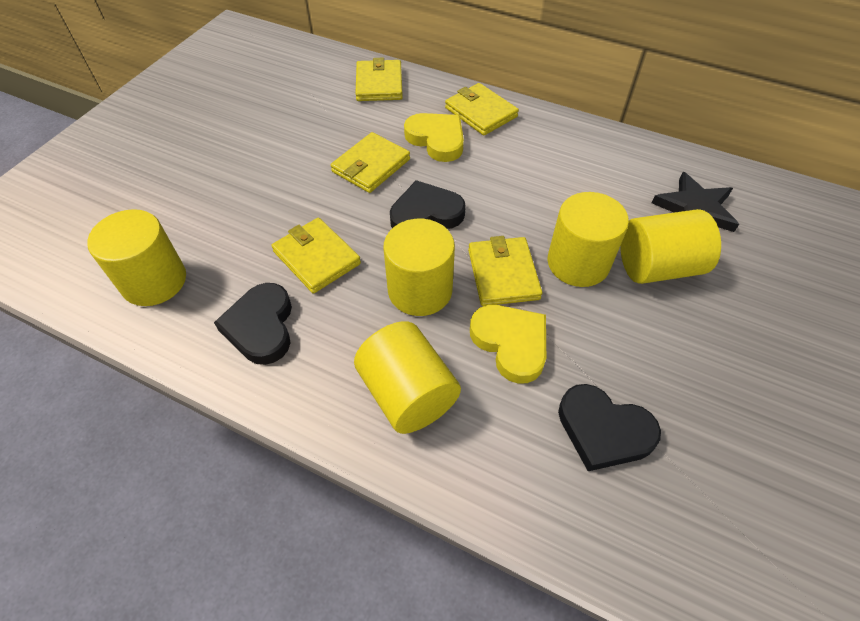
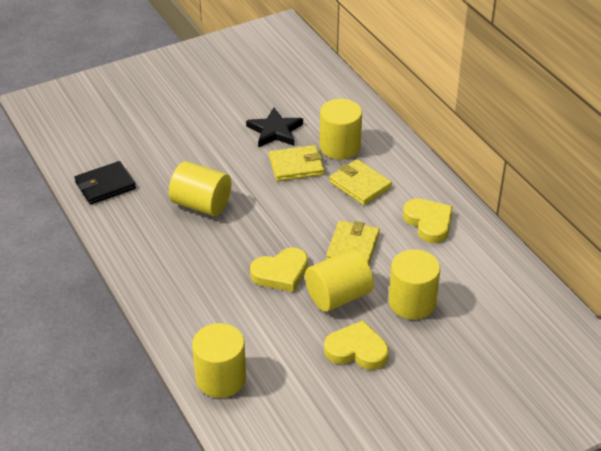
black heart: 3 -> 0
black wallet: 0 -> 1
yellow heart: 2 -> 3
yellow wallet: 5 -> 3

